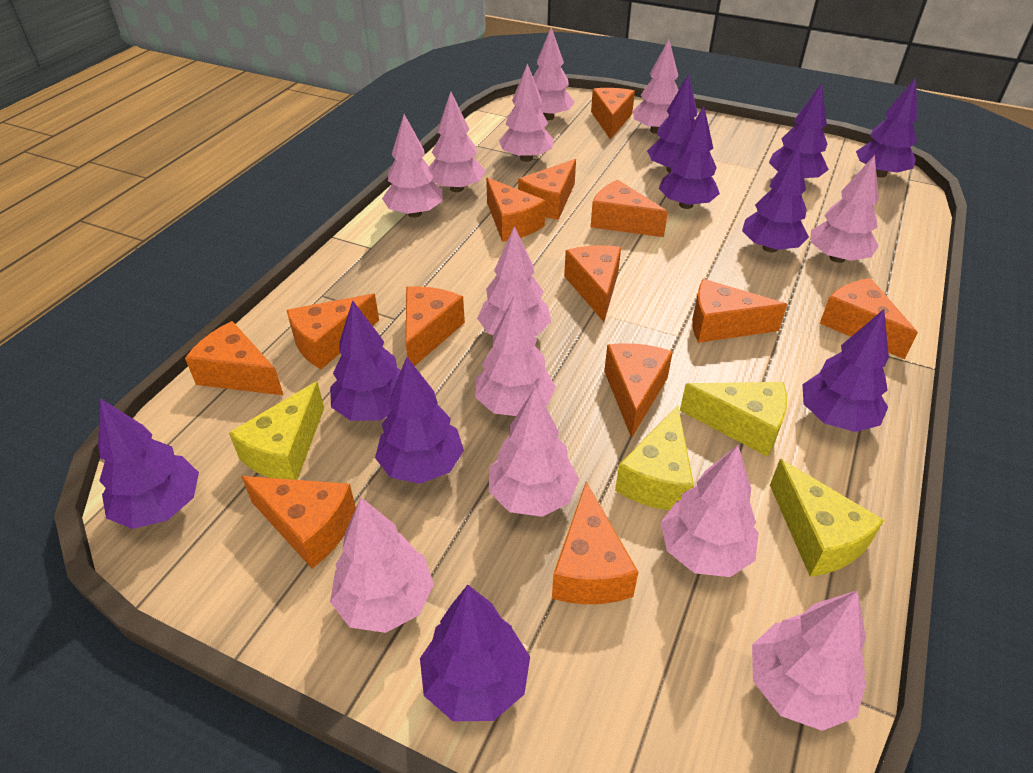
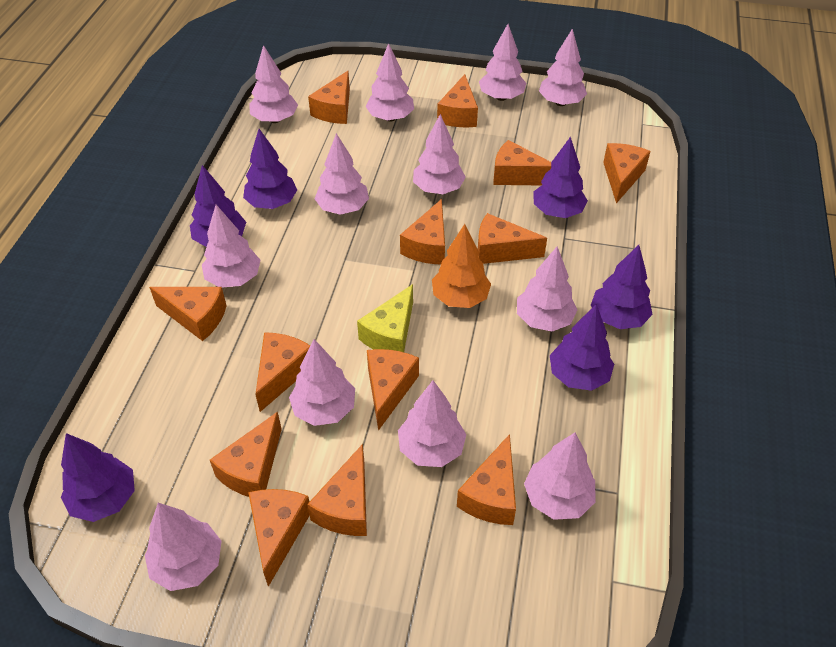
orange tree: 0 -> 1
purple tree: 10 -> 6
yellow cheese: 4 -> 1

